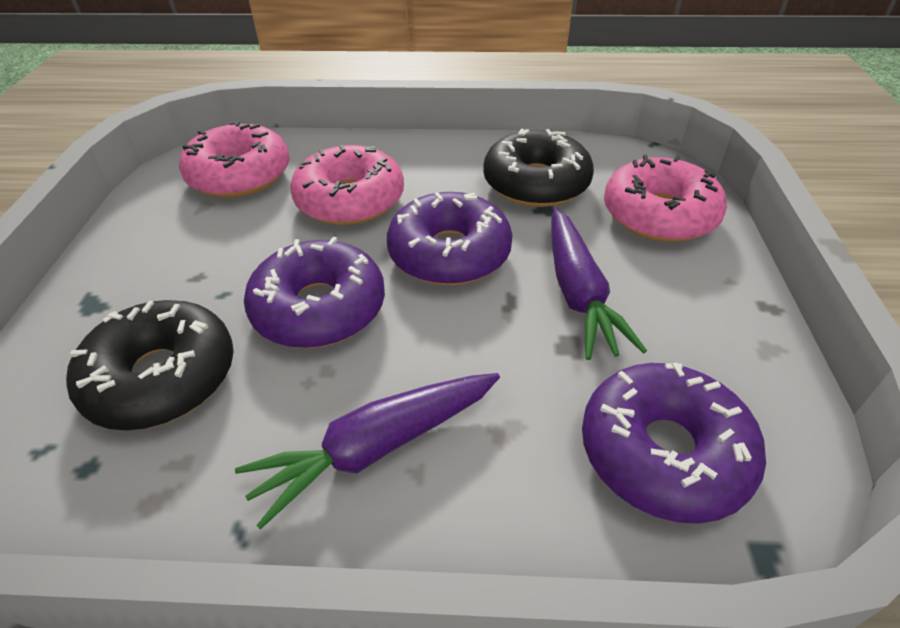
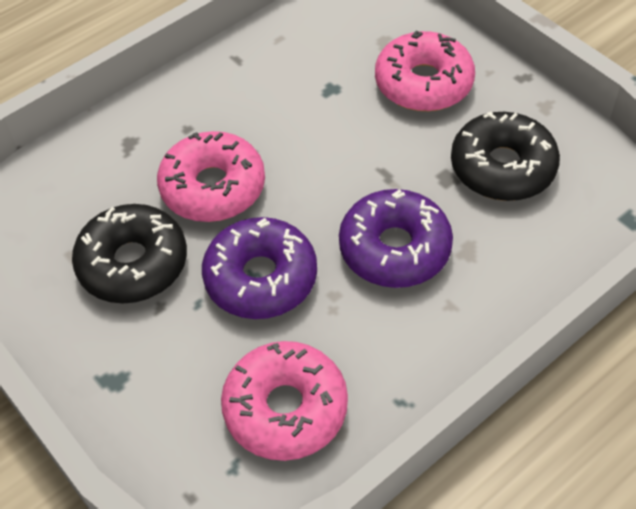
purple carrot: 2 -> 0
purple donut: 3 -> 2

